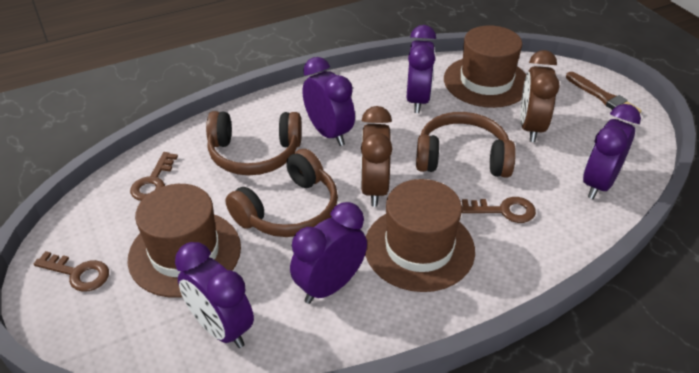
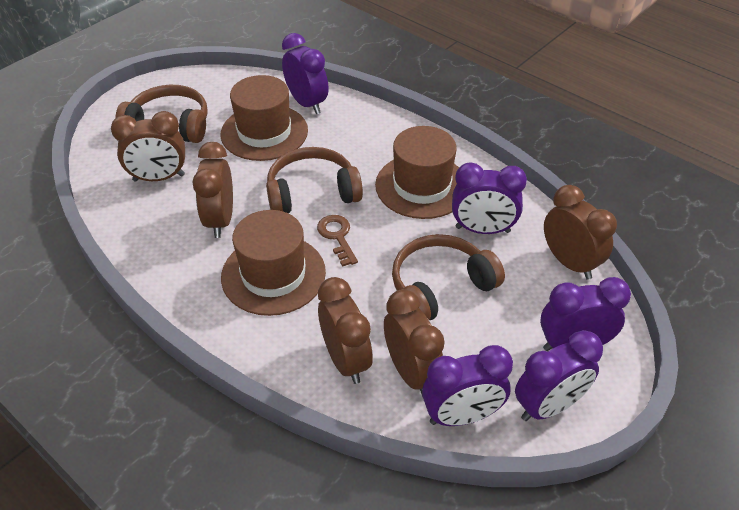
brown brush: 1 -> 0
brown clock: 2 -> 5
brown key: 3 -> 1

